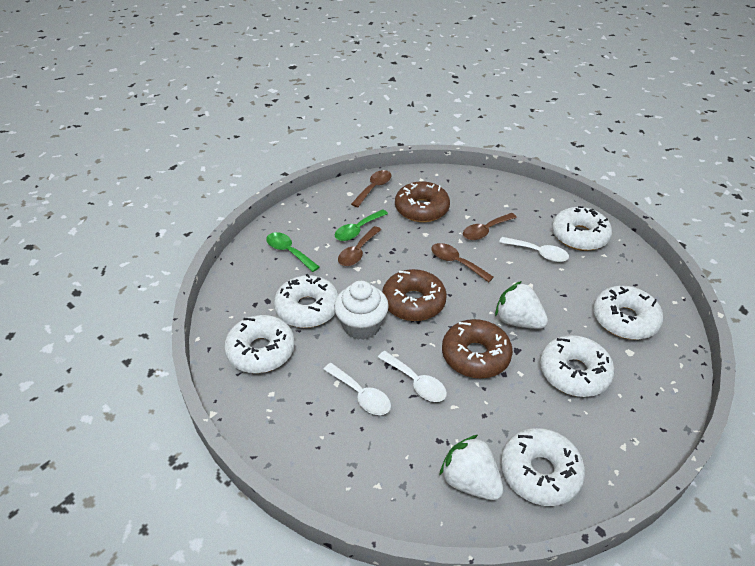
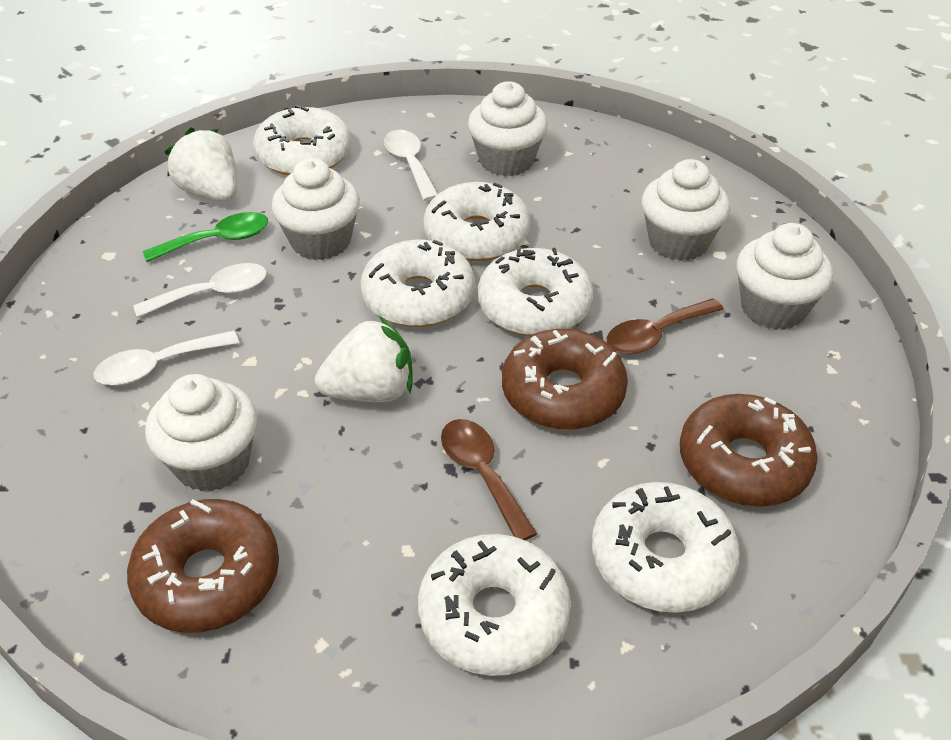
brown spoon: 4 -> 2
green spoon: 2 -> 1
white cupcake: 1 -> 5

